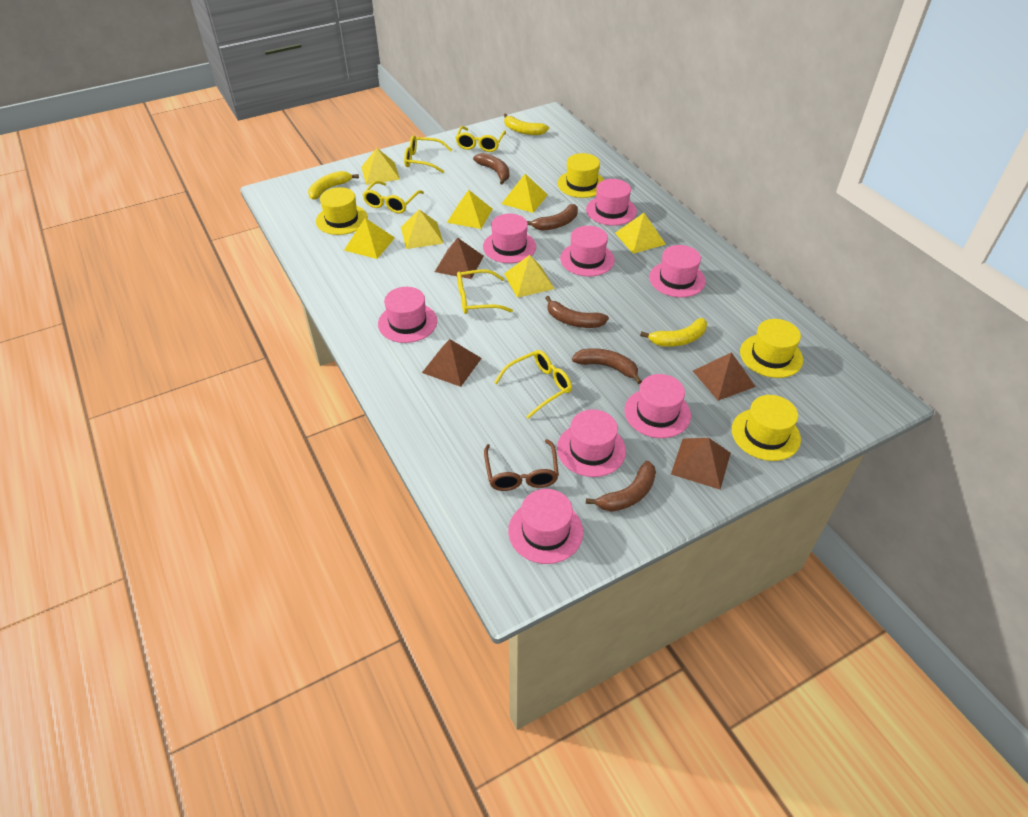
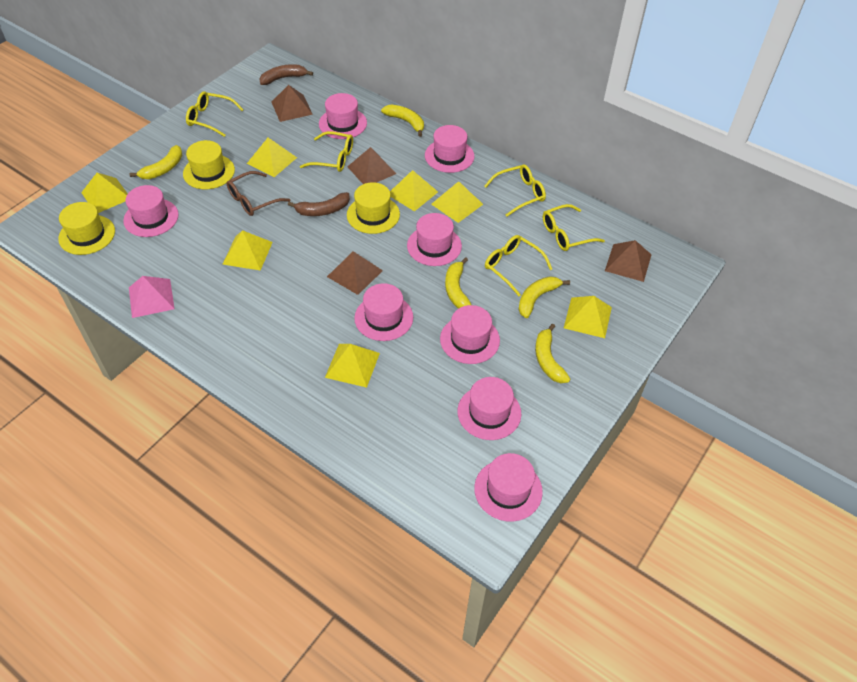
brown banana: 5 -> 2
pink pyramid: 0 -> 1
yellow banana: 3 -> 5
yellow hat: 4 -> 3

